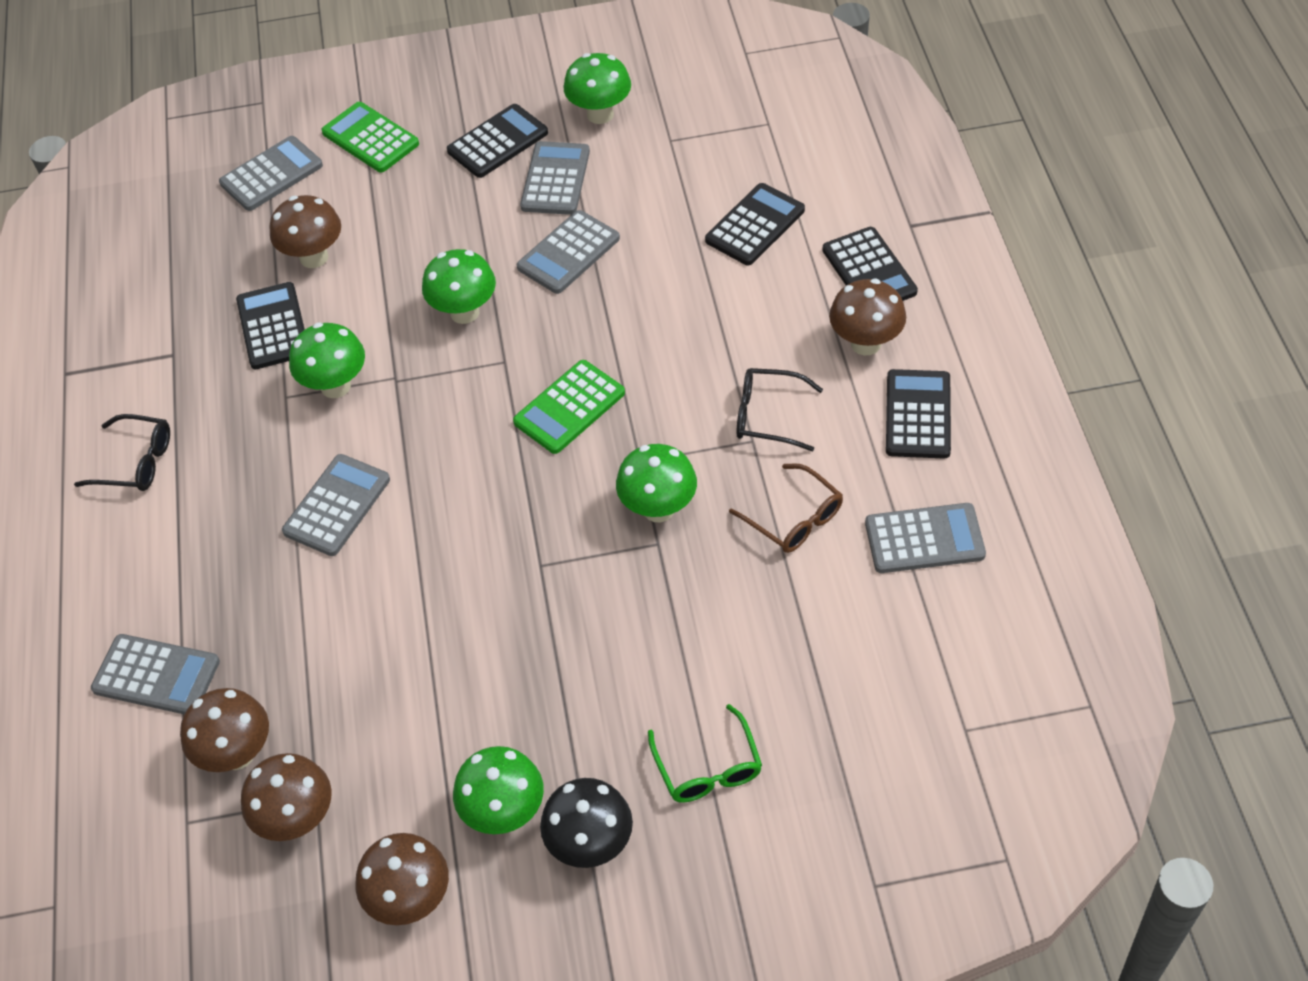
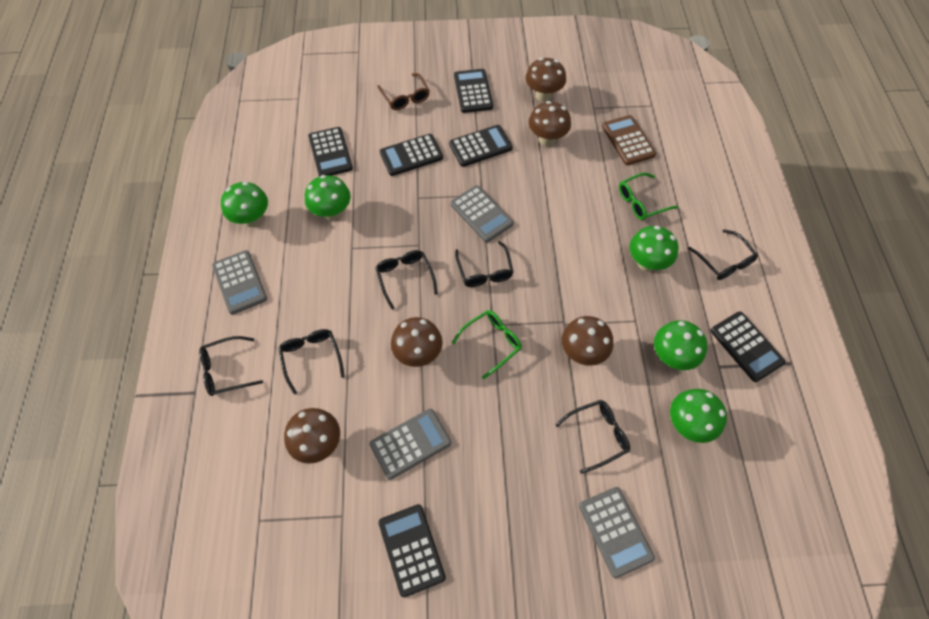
black calculator: 5 -> 6
black glasses: 2 -> 6
black mushroom: 1 -> 0
brown calculator: 0 -> 1
green calculator: 2 -> 0
green glasses: 1 -> 2
grey calculator: 6 -> 4

